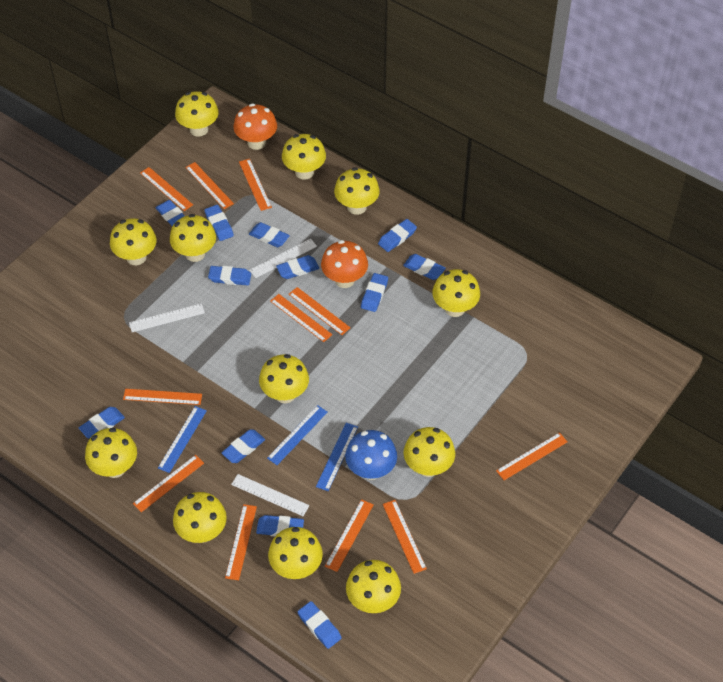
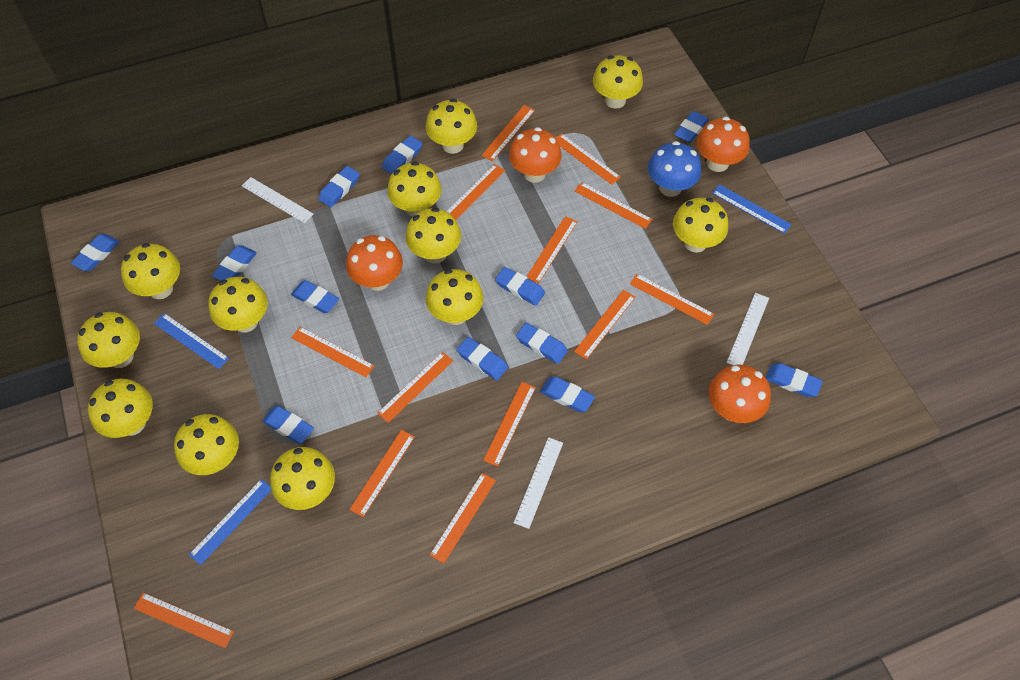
orange mushroom: 2 -> 4
orange ruler: 11 -> 13

